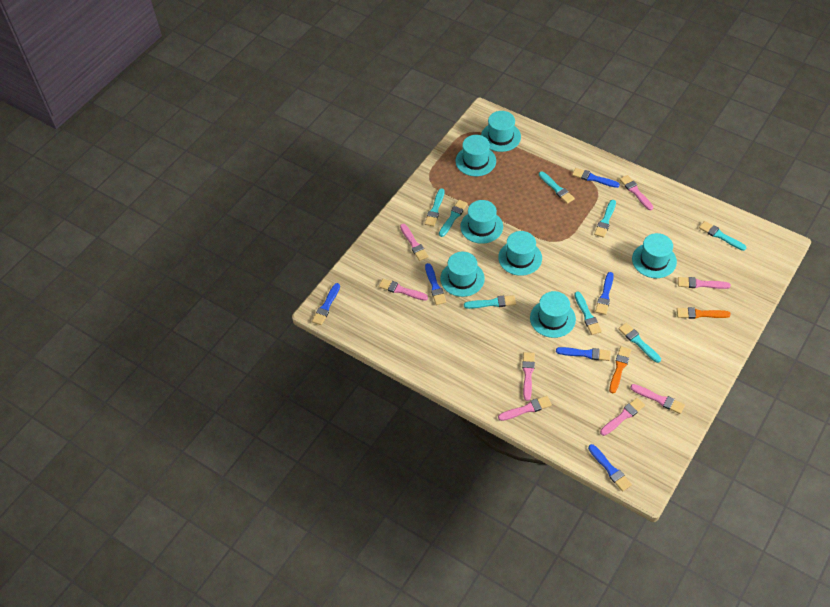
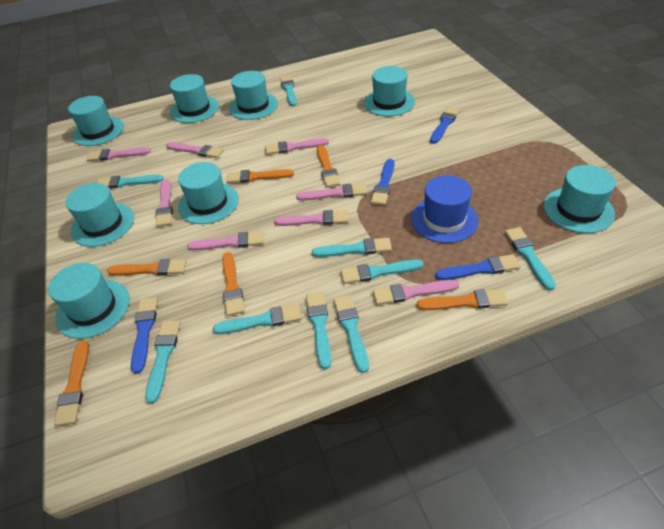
blue brush: 6 -> 4
blue hat: 0 -> 1
orange brush: 2 -> 6
turquoise brush: 8 -> 9
turquoise hat: 7 -> 8

